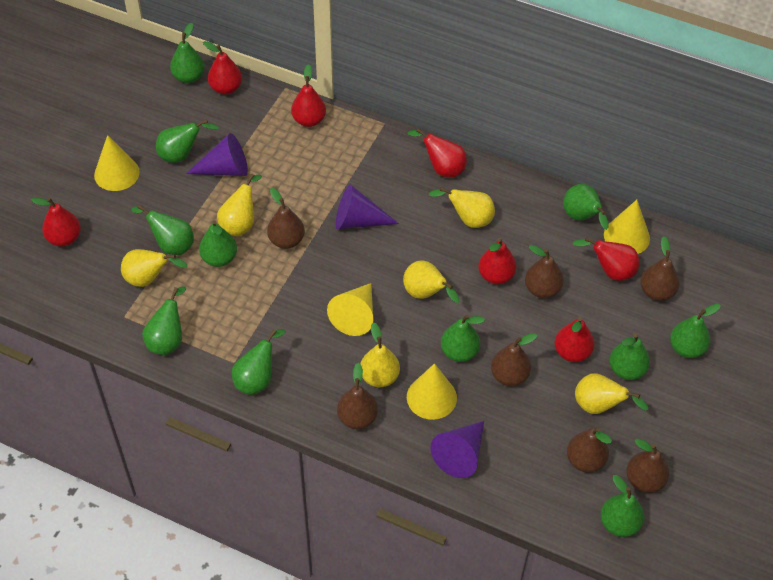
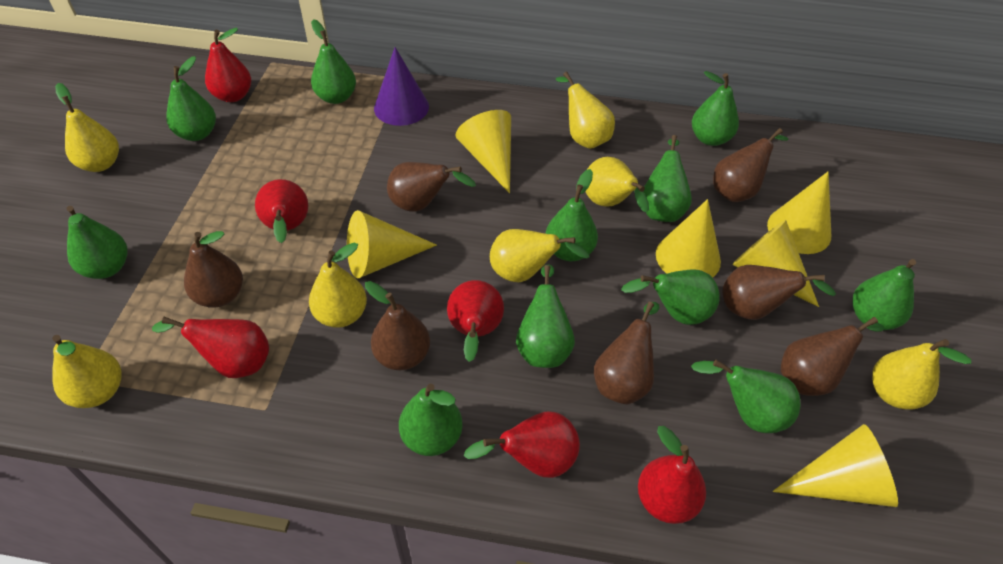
purple cone: 3 -> 1
red pear: 7 -> 6
yellow cone: 4 -> 6
yellow pear: 6 -> 7

